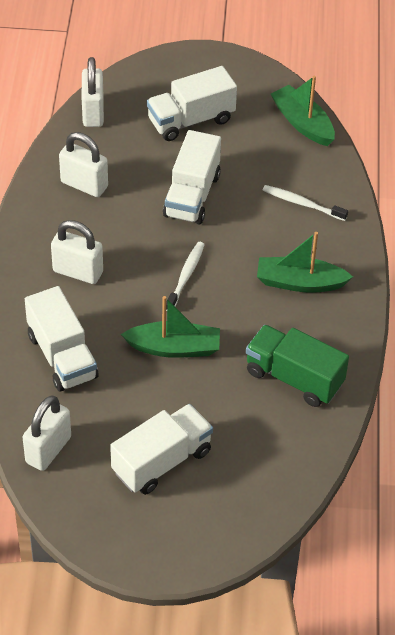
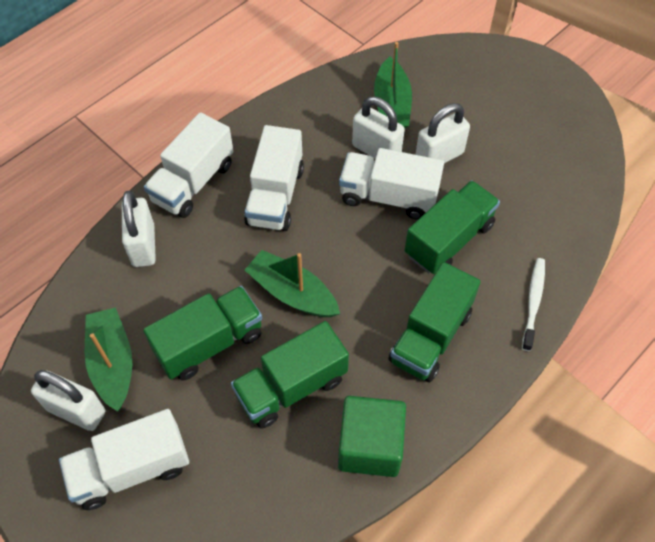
green cube: 0 -> 1
green truck: 1 -> 4
white toothbrush: 2 -> 1

